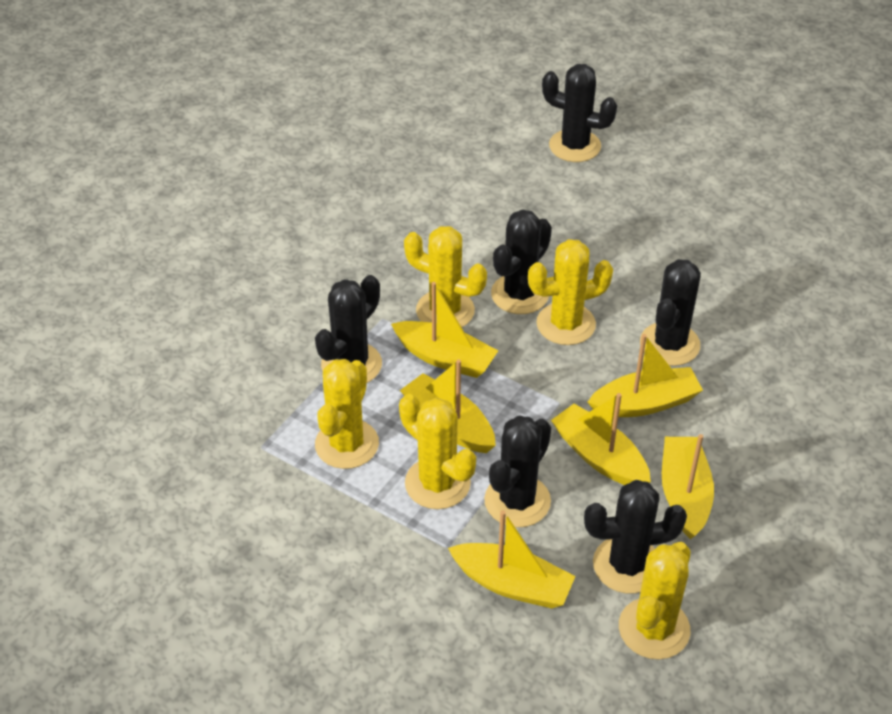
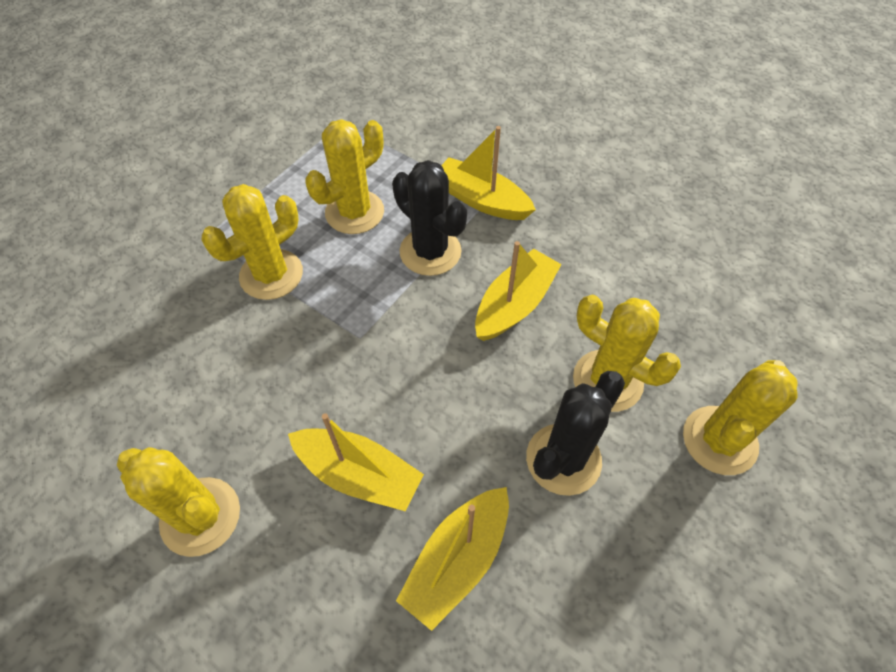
black cactus: 6 -> 2
yellow boat: 6 -> 4

